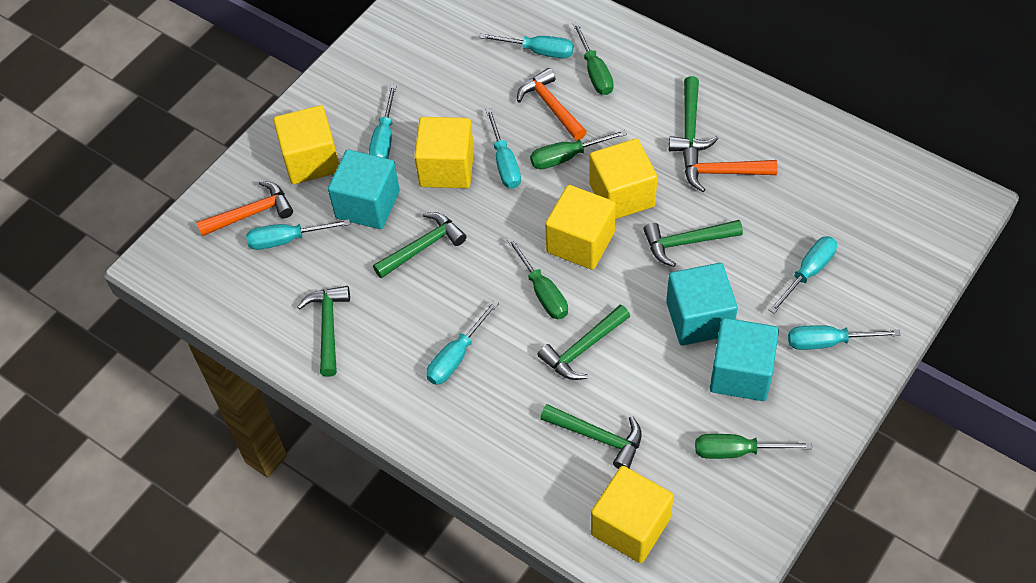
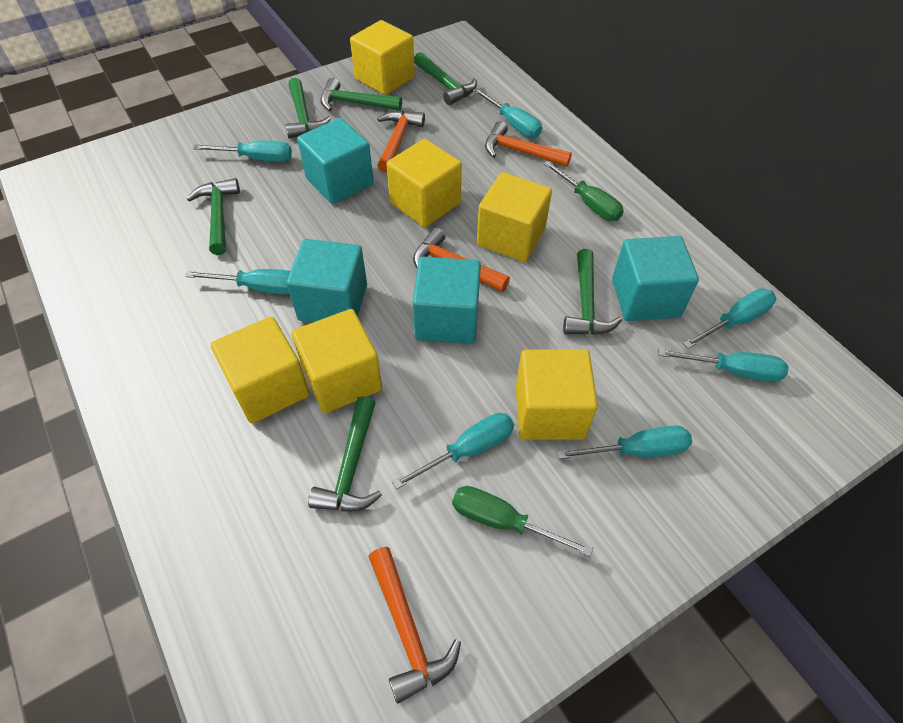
green screwdriver: 4 -> 2
orange hammer: 3 -> 4
turquoise cube: 3 -> 4
yellow cube: 5 -> 6

